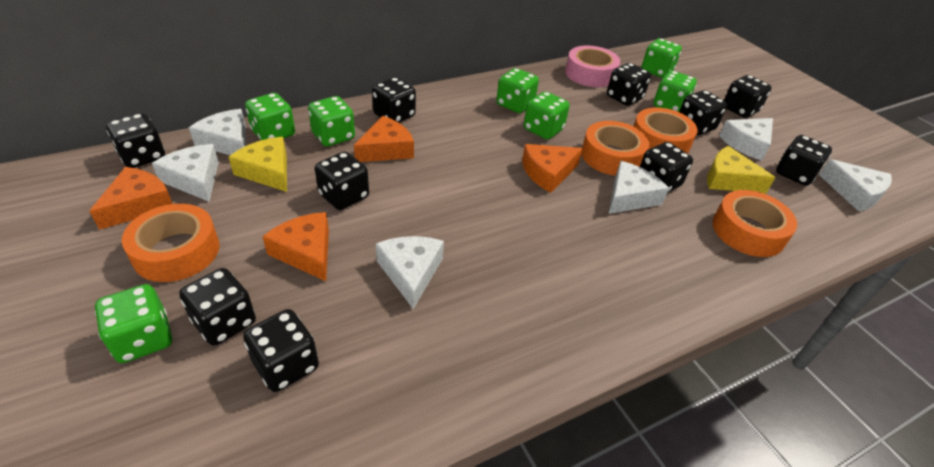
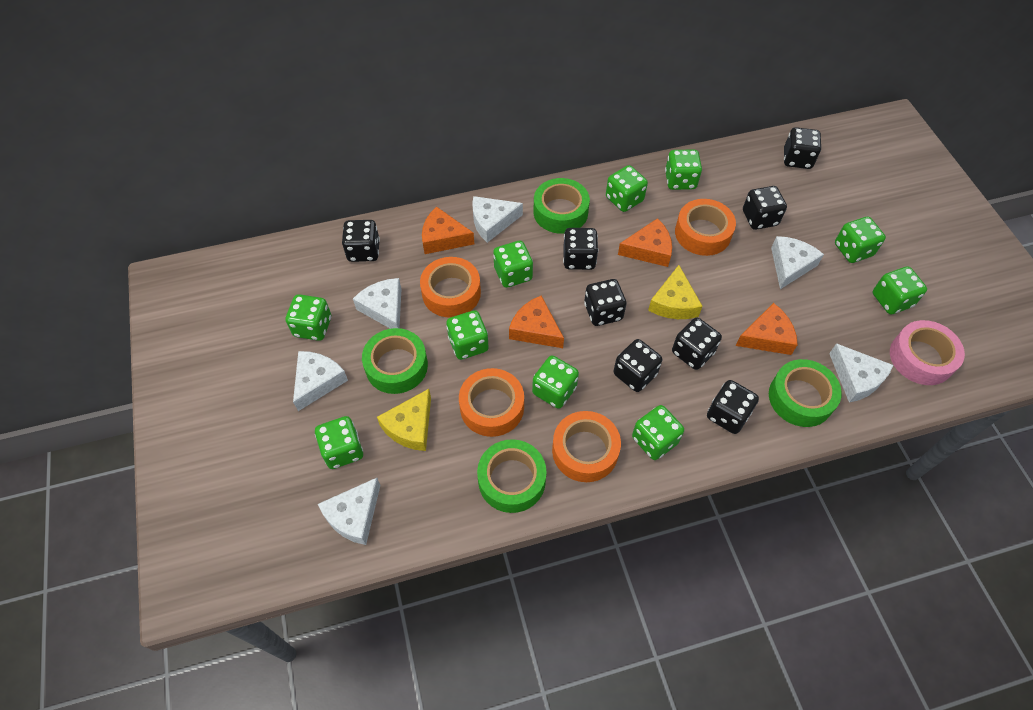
black dice: 10 -> 8
green dice: 7 -> 10
green tape: 0 -> 4

